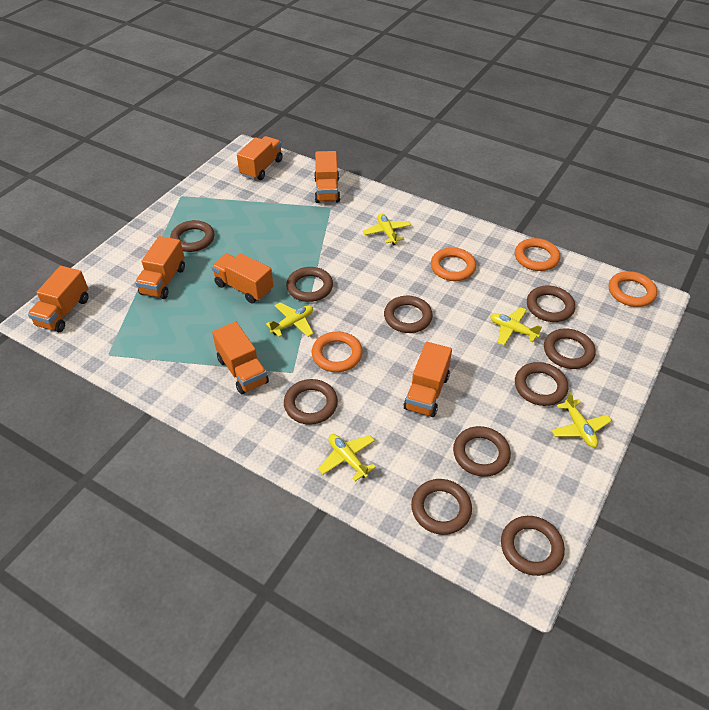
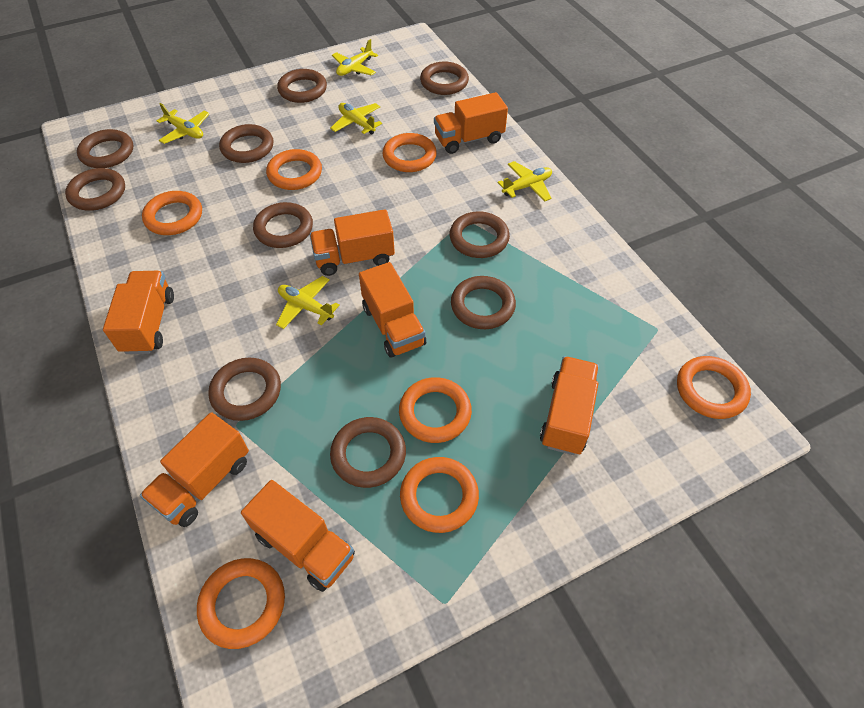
orange ring: 4 -> 7

